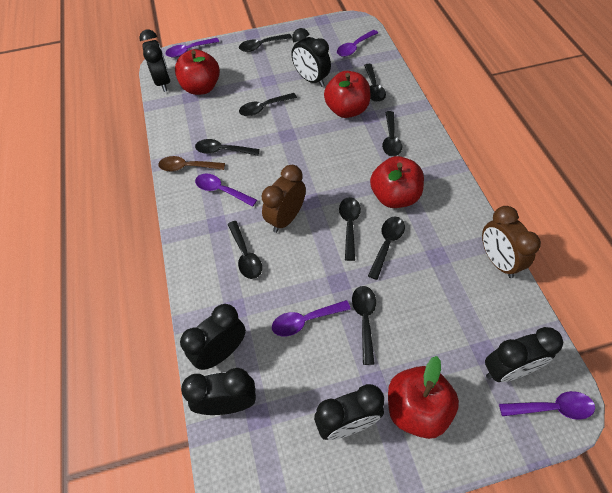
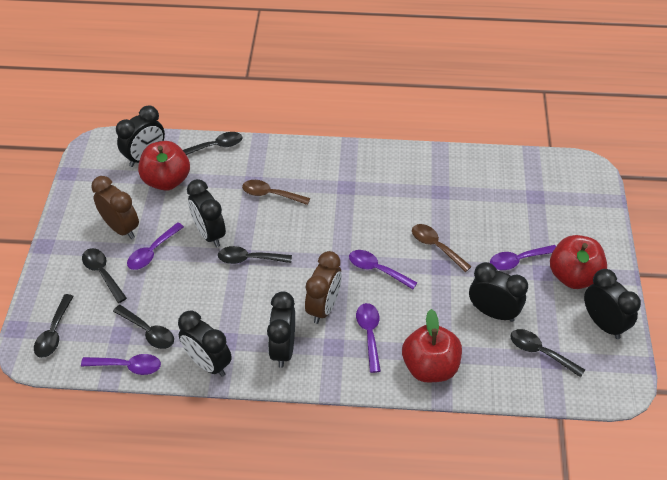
black spoon: 9 -> 6
brown spoon: 1 -> 2
red apple: 4 -> 3

